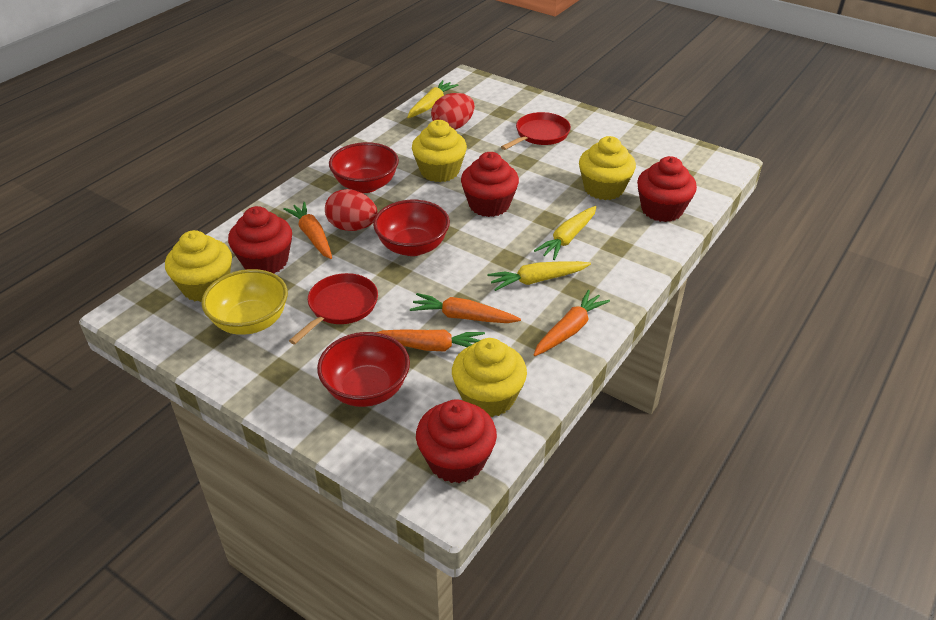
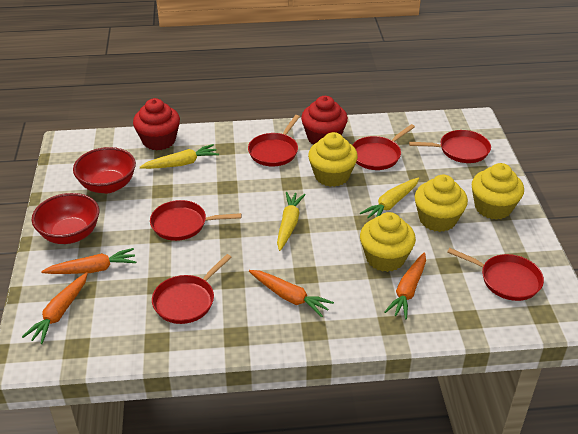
red bowl: 3 -> 2
red cupcake: 4 -> 2
red egg: 2 -> 0
red pan: 2 -> 6
yellow bowl: 1 -> 0

